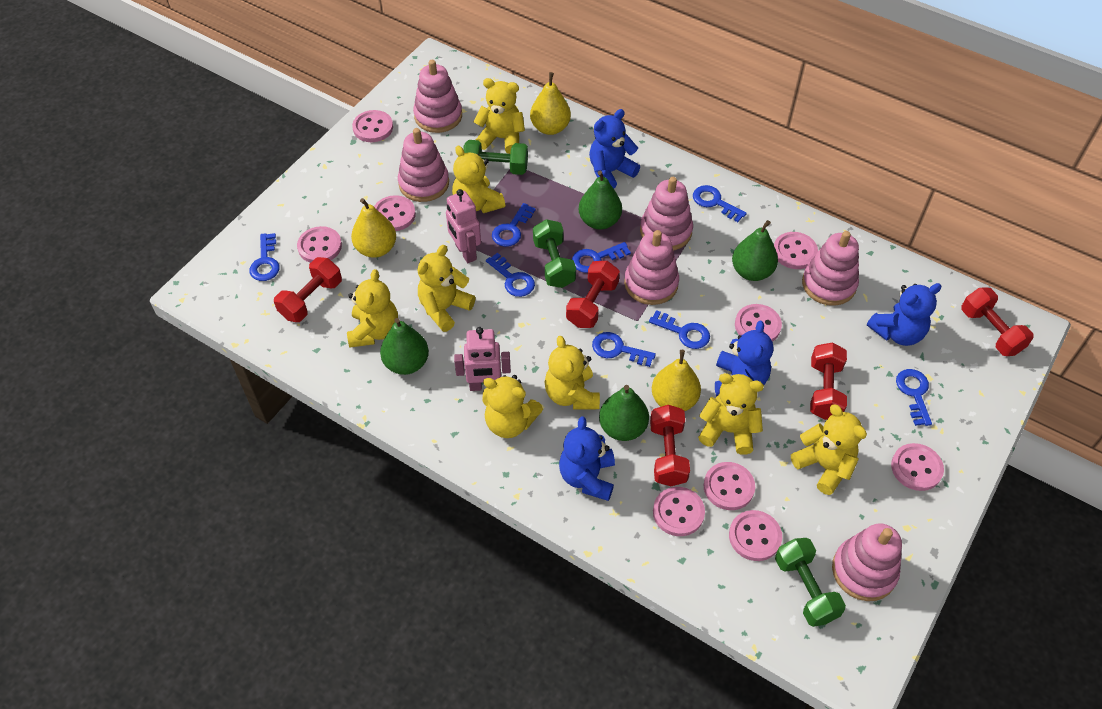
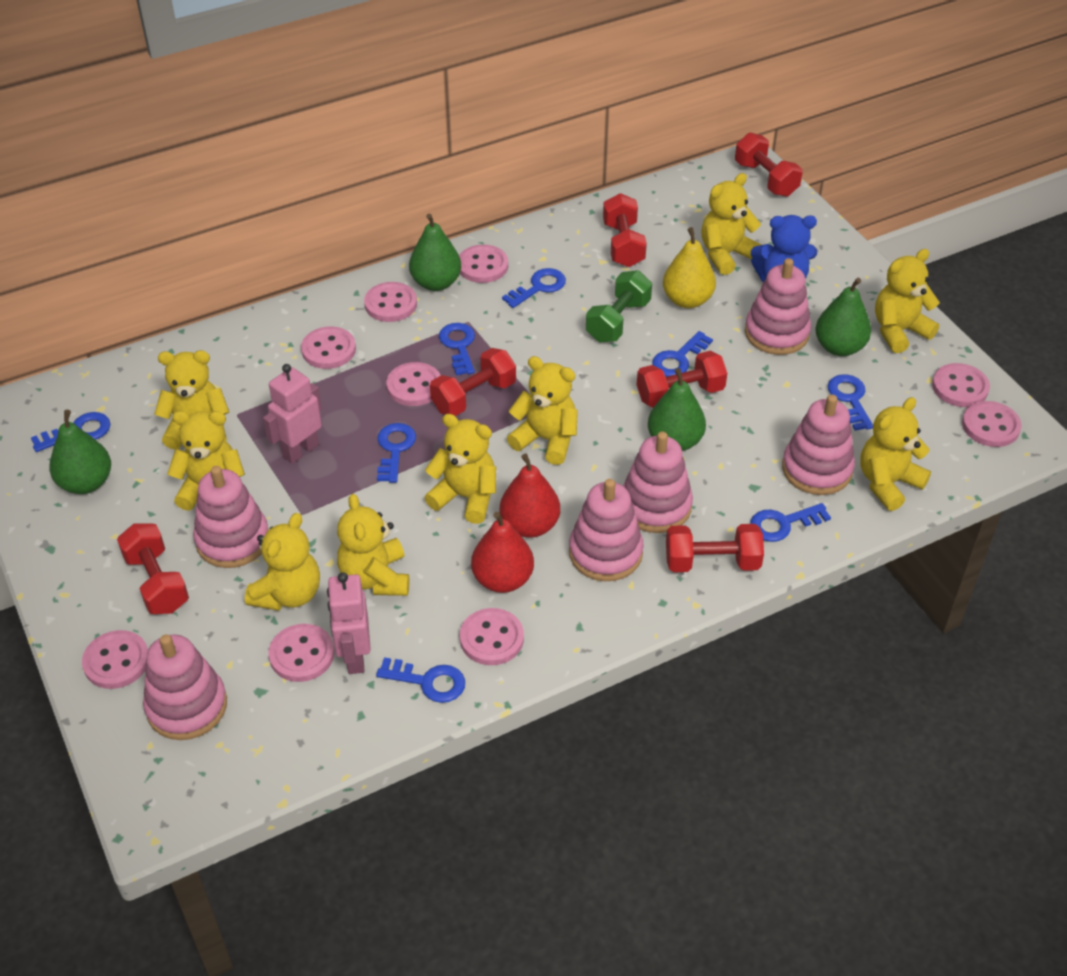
blue teddy bear: 4 -> 1
green dumbbell: 3 -> 1
red dumbbell: 5 -> 6
red pear: 0 -> 2
yellow pear: 3 -> 1
yellow teddy bear: 8 -> 9

